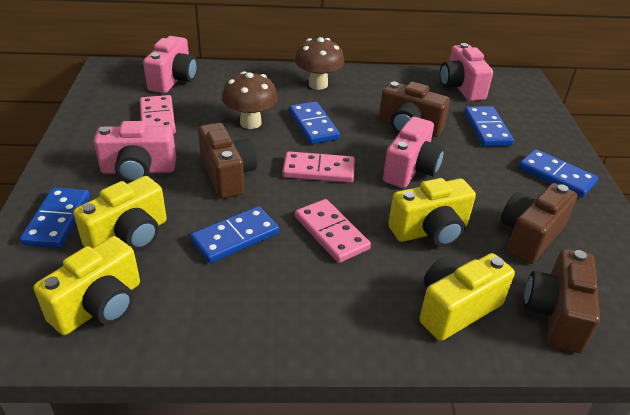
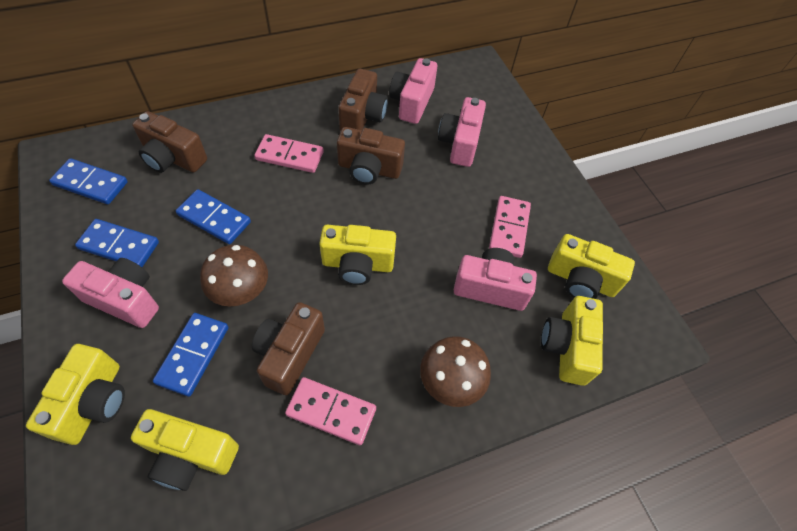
blue domino: 5 -> 4
yellow camera: 4 -> 5

